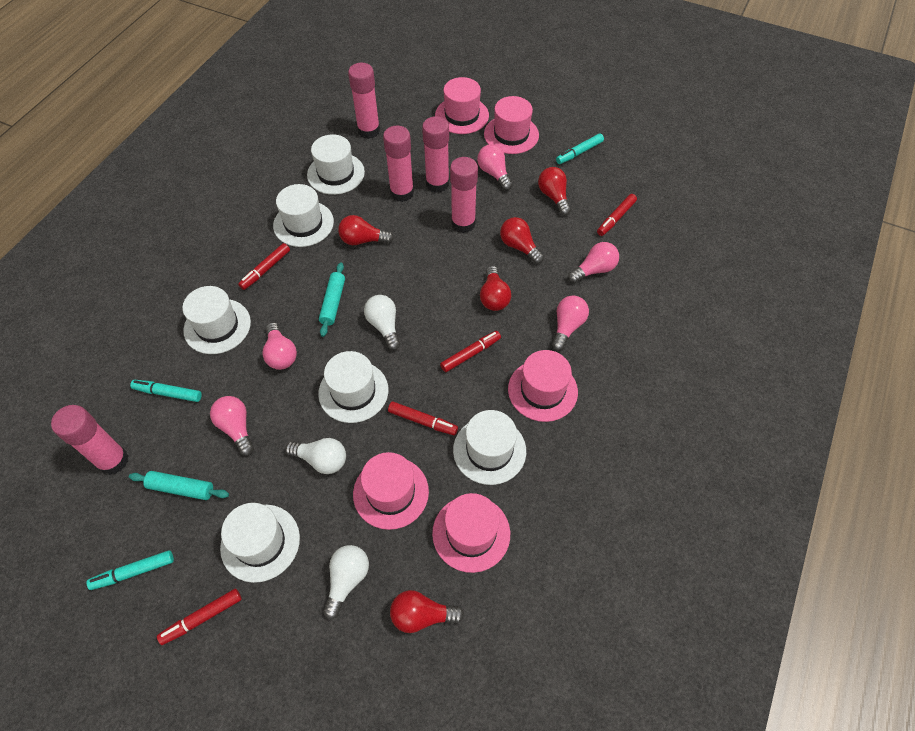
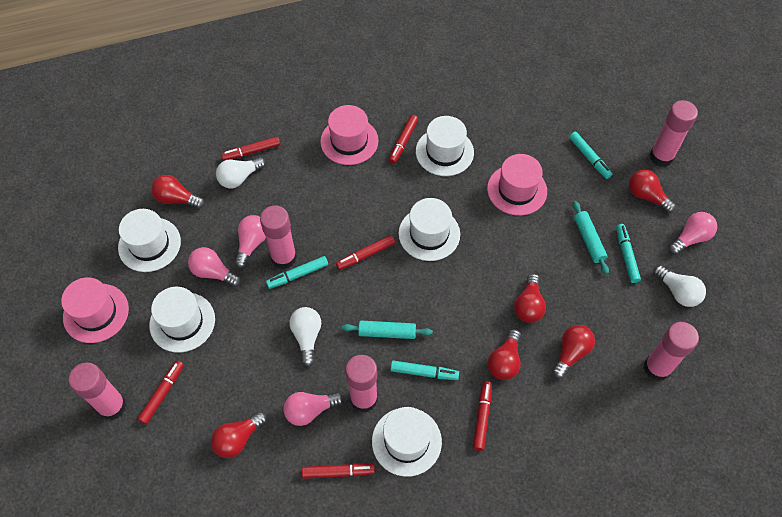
pink hat: 5 -> 3
pink light bulb: 5 -> 4
red light bulb: 5 -> 6
red marker: 5 -> 6
turquoise marker: 3 -> 4
white hat: 6 -> 5

